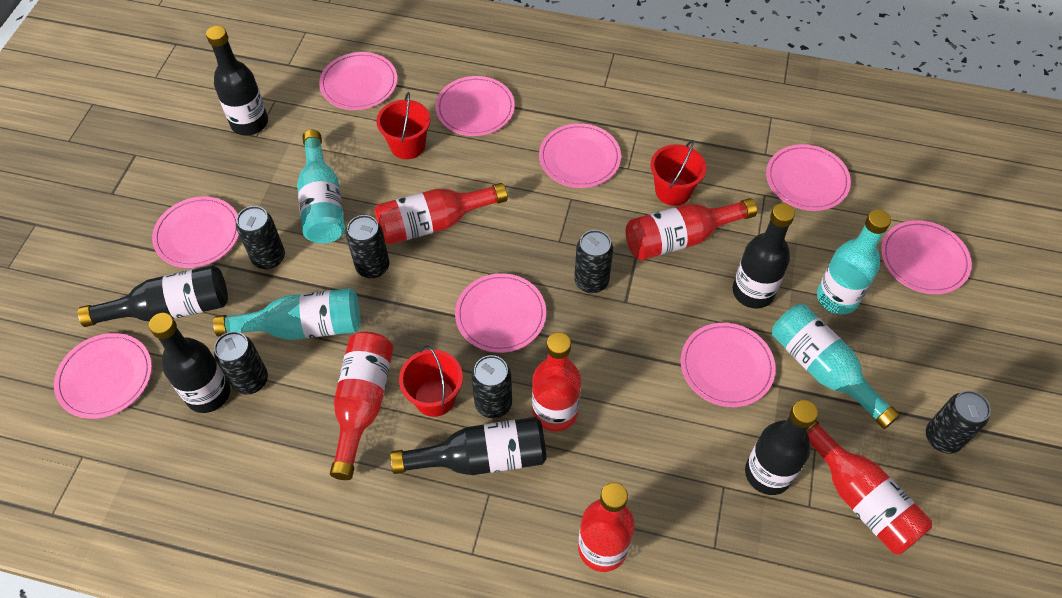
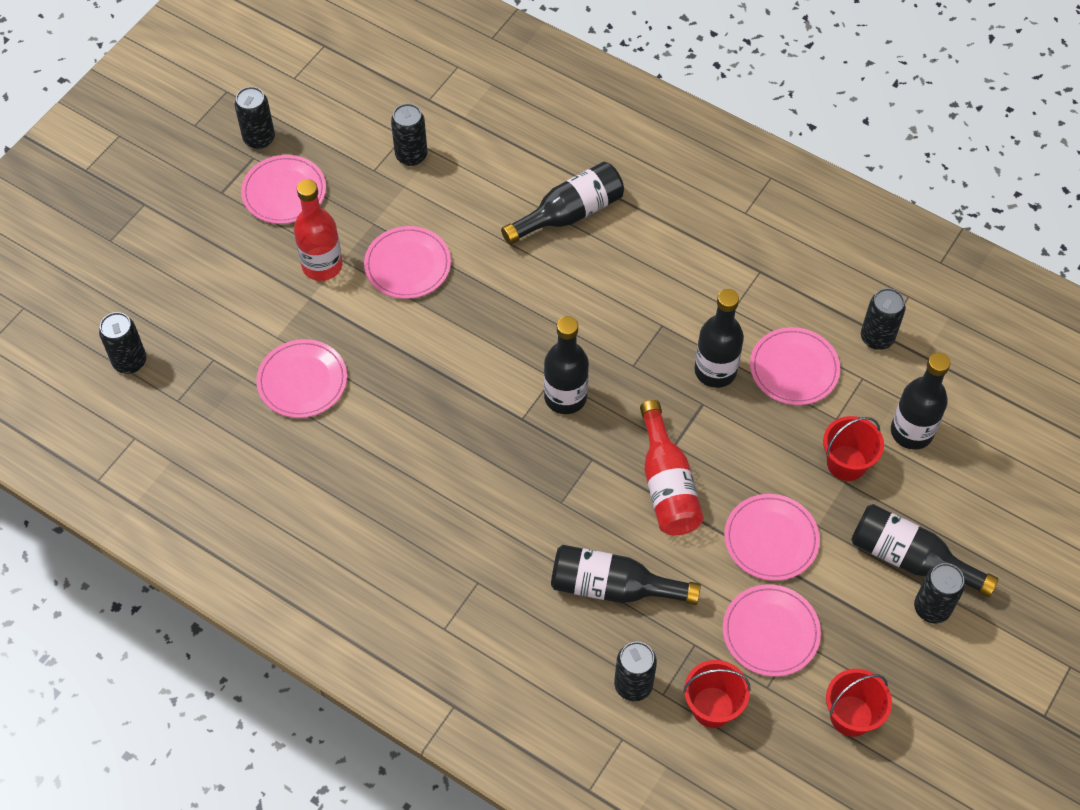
pink plate: 9 -> 6
red bottle: 6 -> 2
turquoise bottle: 4 -> 0

